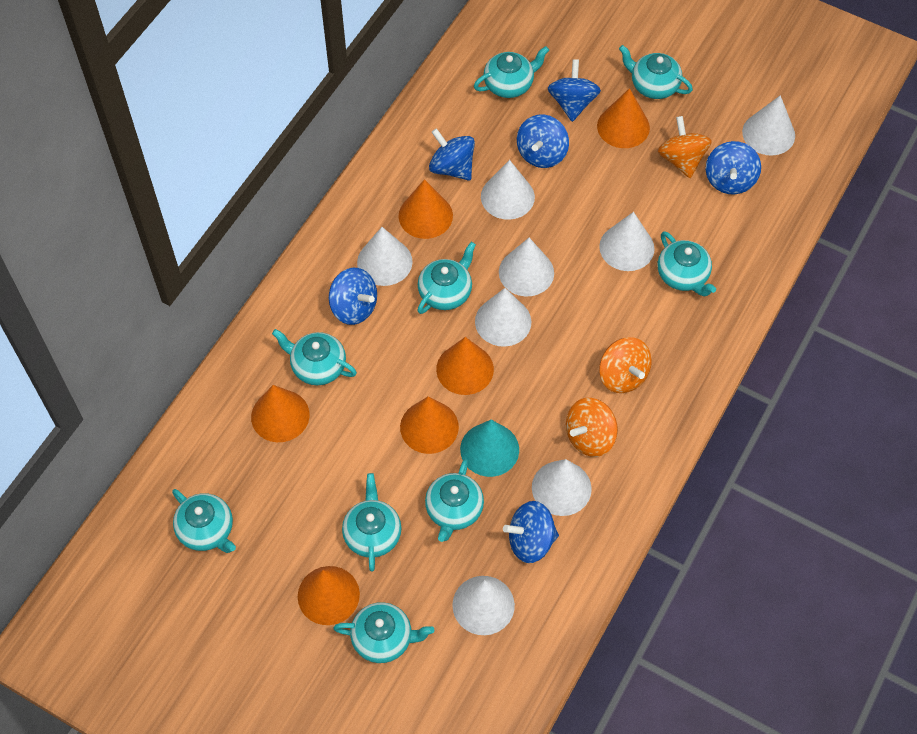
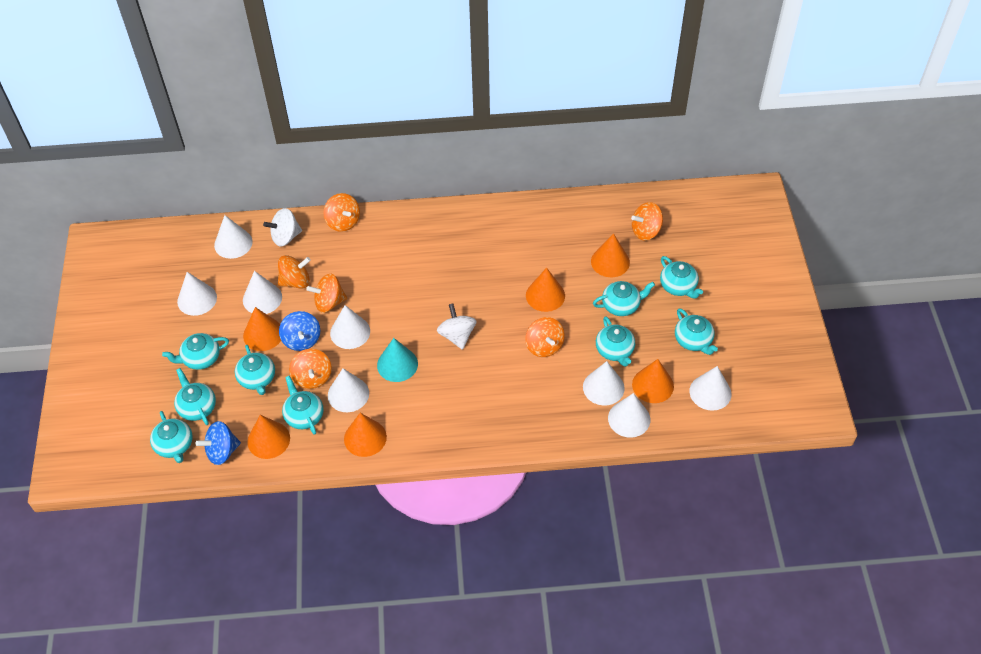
blue spinning top: 6 -> 2
orange spinning top: 3 -> 6
white spinning top: 0 -> 2

